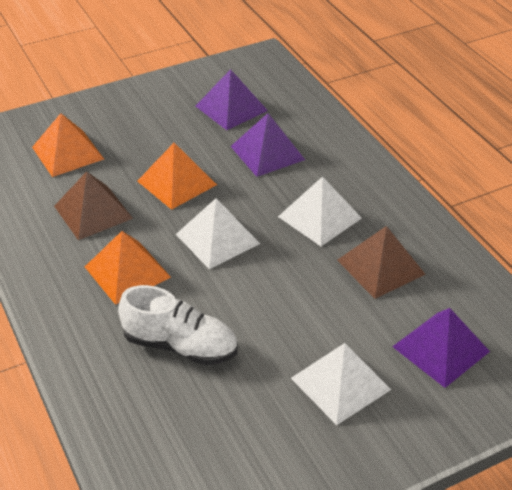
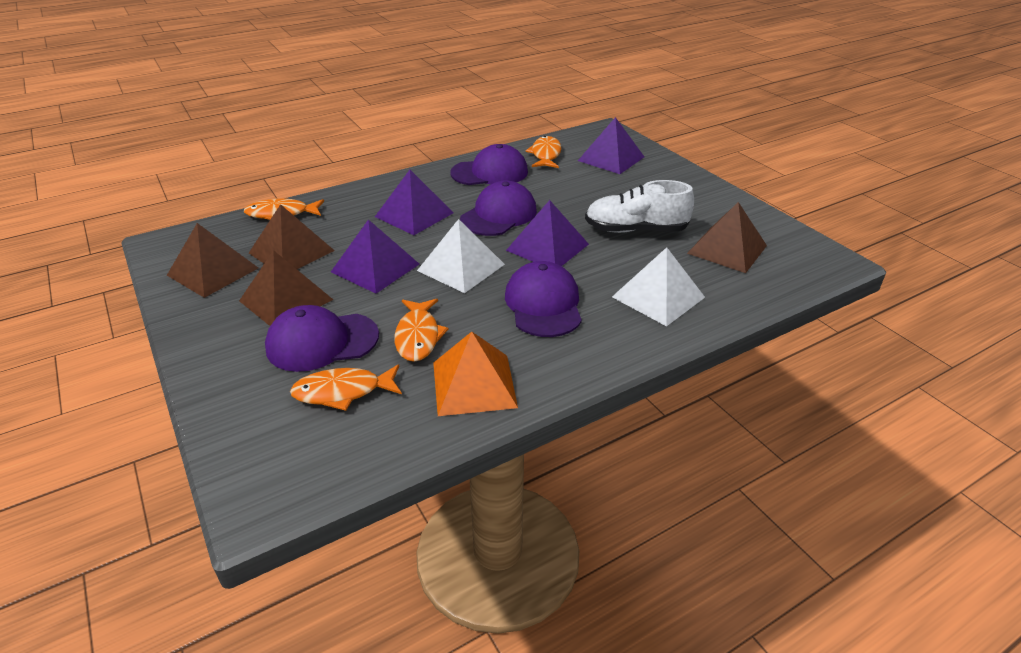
brown pyramid: 2 -> 4
orange fish: 0 -> 4
orange pyramid: 3 -> 1
purple cap: 0 -> 4
purple pyramid: 3 -> 4
white pyramid: 3 -> 2

